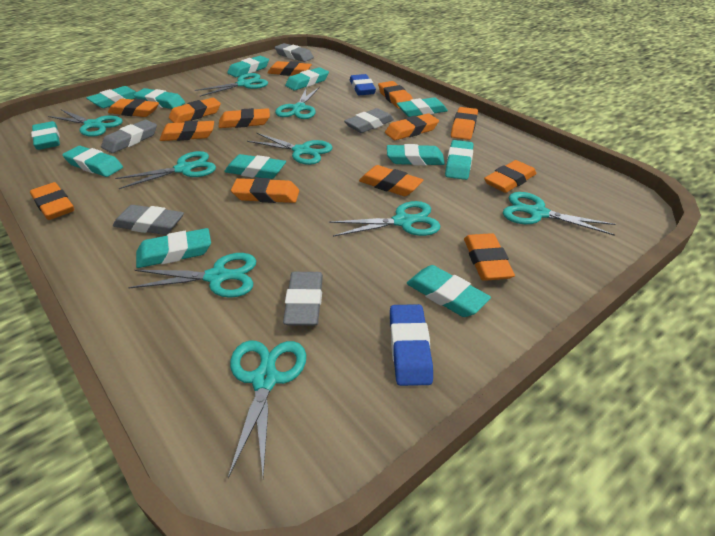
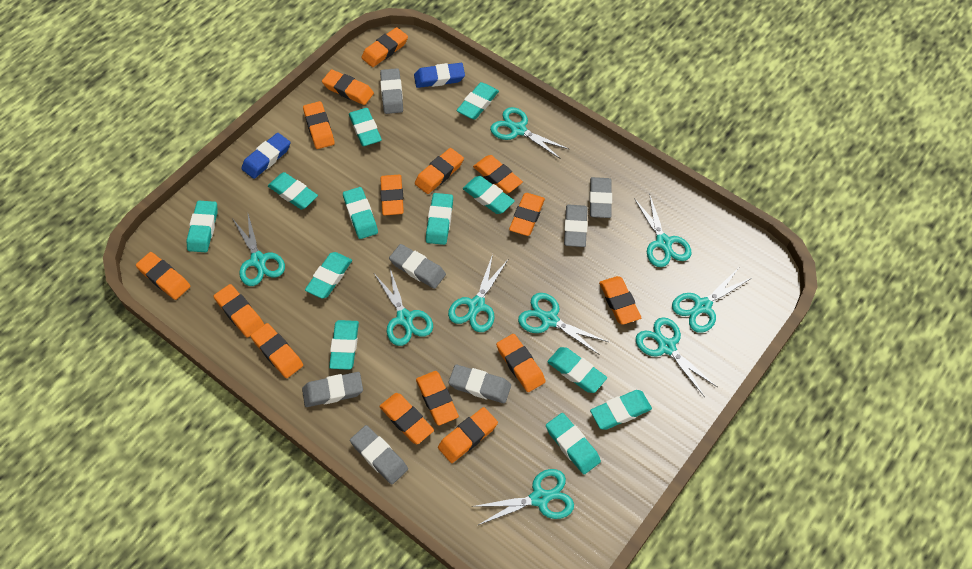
grey eraser: 5 -> 7
orange eraser: 13 -> 15

